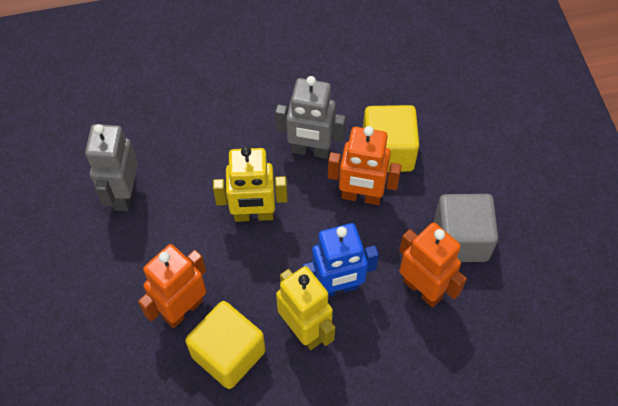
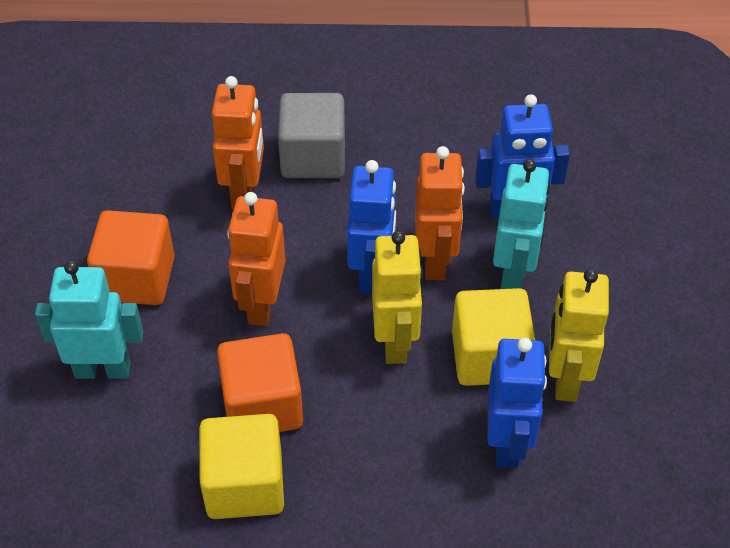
blue robot: 1 -> 3
grey robot: 2 -> 0
orange cube: 0 -> 2
turquoise robot: 0 -> 2

